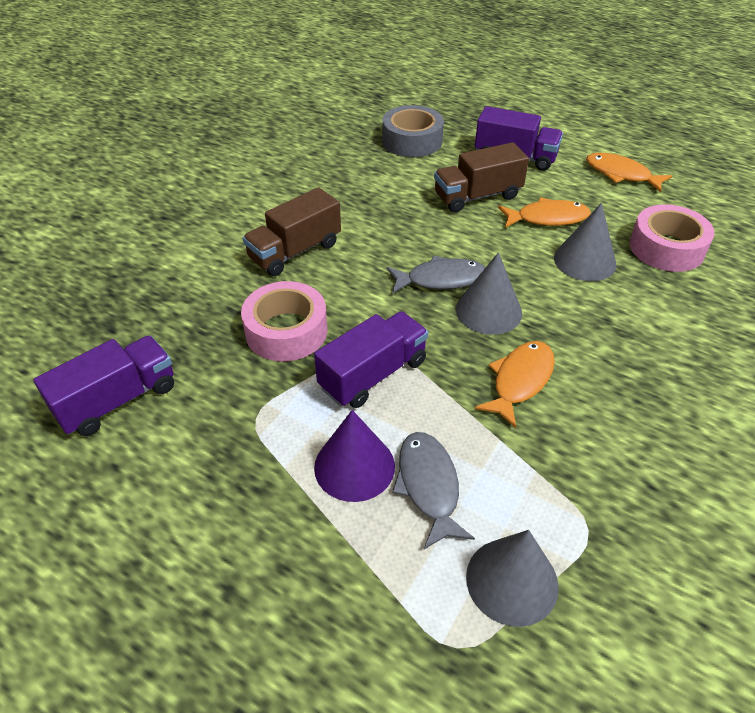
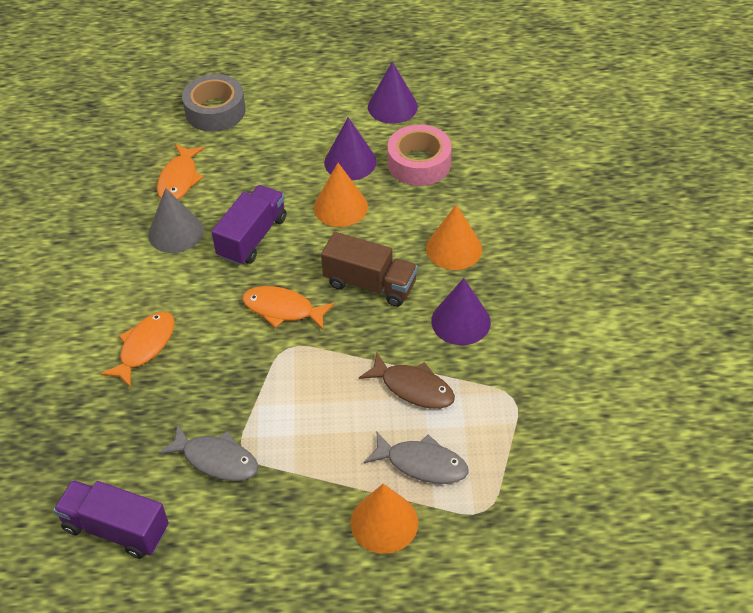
brown fish: 0 -> 1
brown truck: 2 -> 1
grey cone: 3 -> 1
orange cone: 0 -> 3
pink tape: 2 -> 1
purple cone: 1 -> 3
purple truck: 3 -> 2

